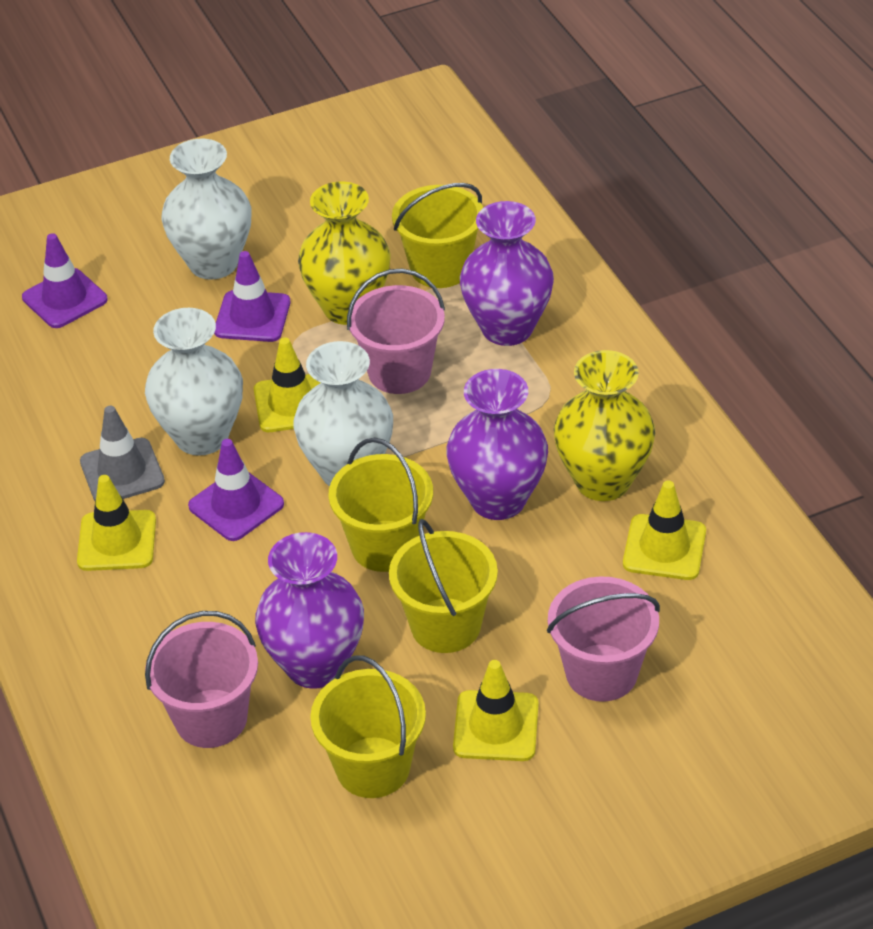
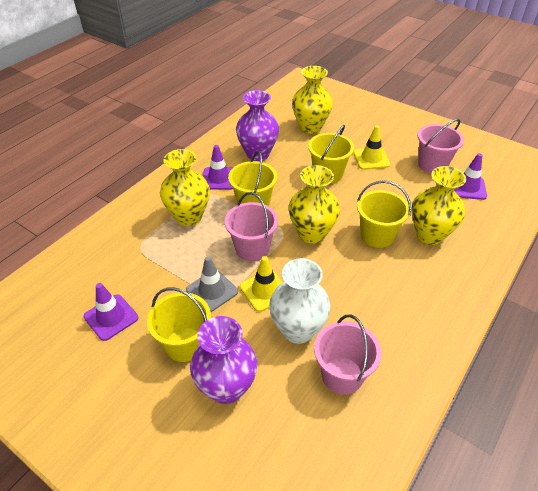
purple vase: 3 -> 2
white vase: 3 -> 1
yellow traffic cone: 4 -> 2
yellow vase: 2 -> 4

